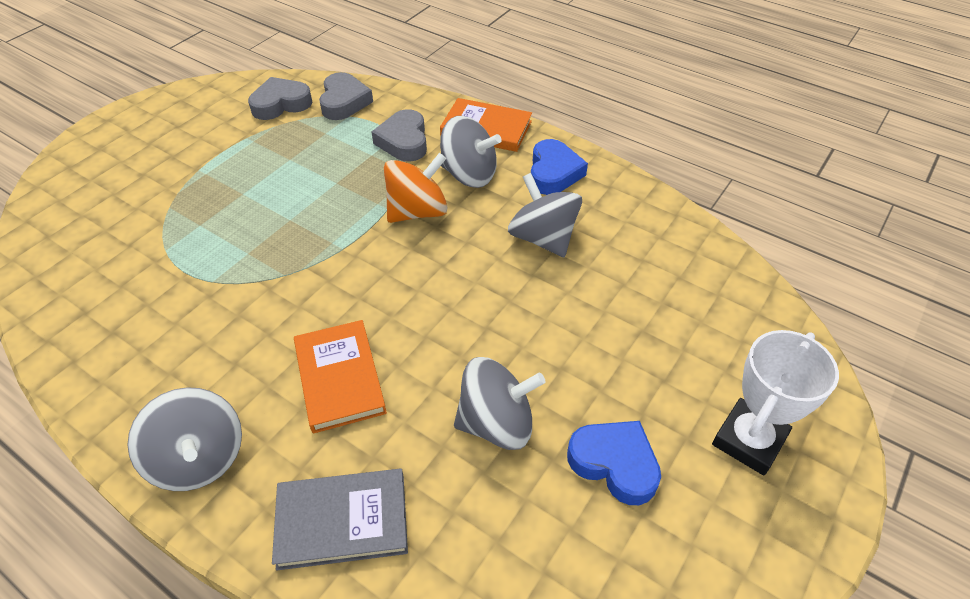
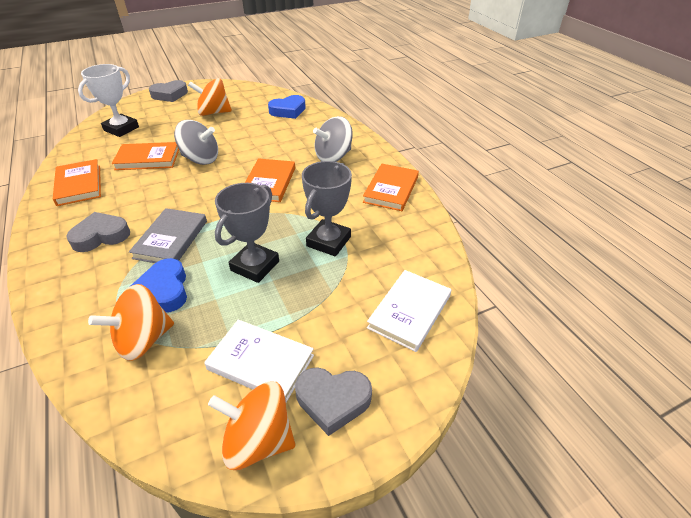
grey spinning top: 4 -> 2
grey trophy: 0 -> 2
orange book: 2 -> 4
orange spinning top: 1 -> 3
white book: 0 -> 2

